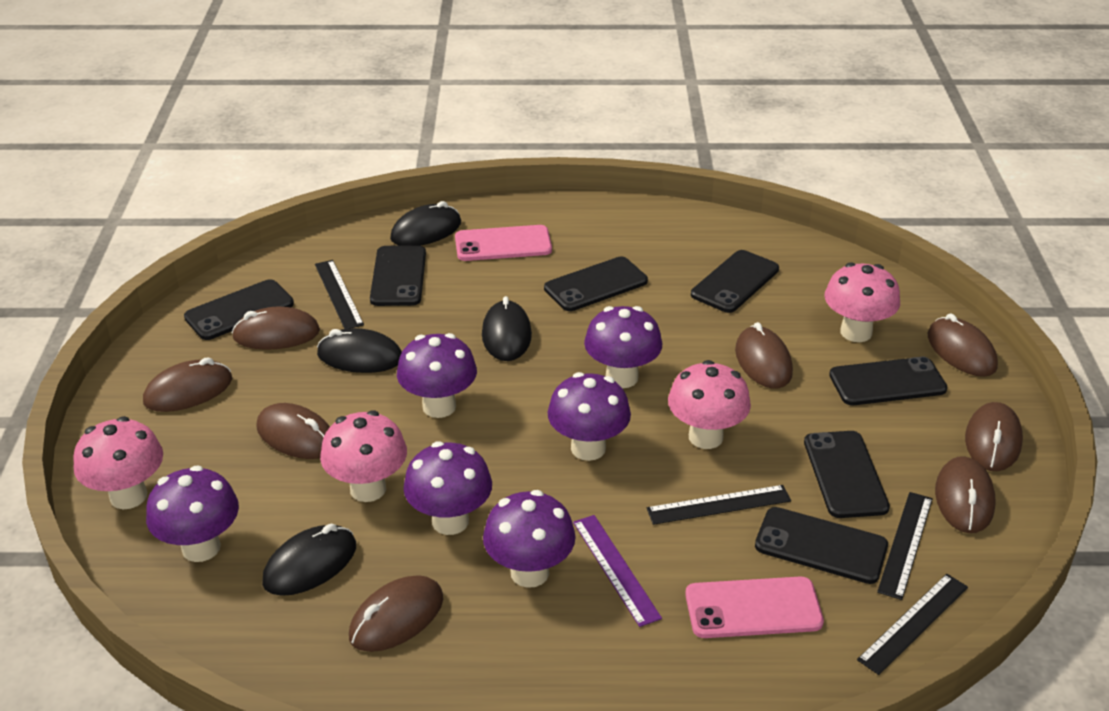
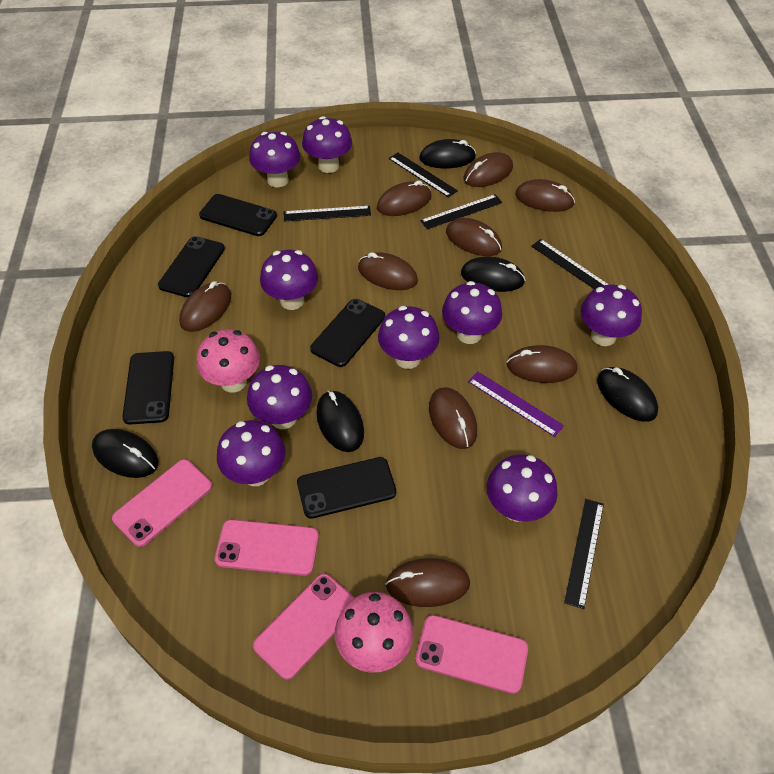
black mouse: 4 -> 5
black phone: 7 -> 5
black ruler: 4 -> 5
brown mouse: 8 -> 9
pink mushroom: 4 -> 2
pink phone: 2 -> 4
purple mushroom: 6 -> 9

